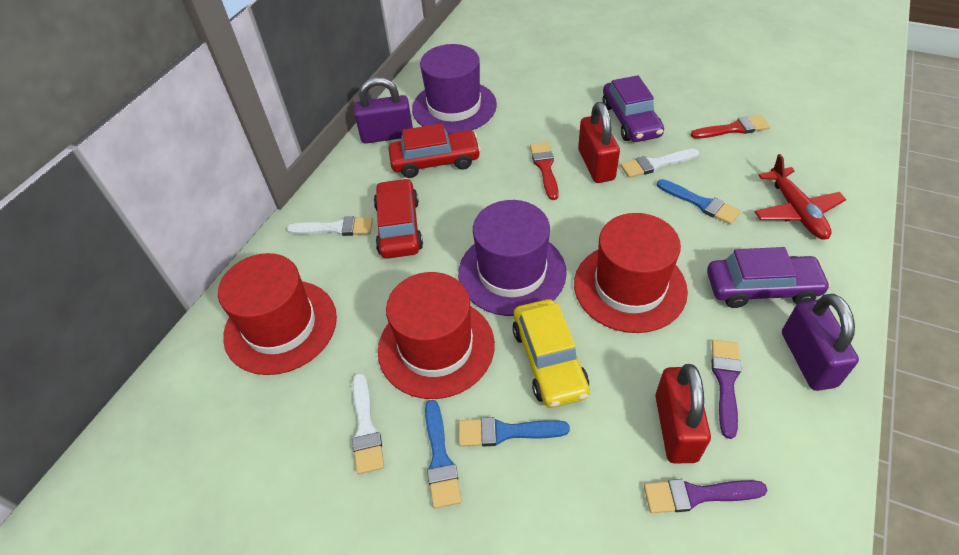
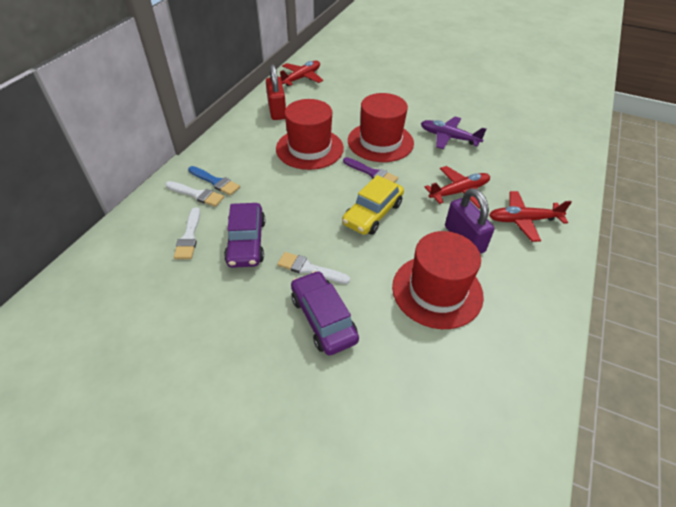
blue brush: 3 -> 1
purple brush: 2 -> 1
purple hat: 2 -> 0
purple padlock: 2 -> 1
purple plane: 0 -> 1
red brush: 2 -> 0
red car: 2 -> 0
red padlock: 2 -> 1
red plane: 1 -> 3

